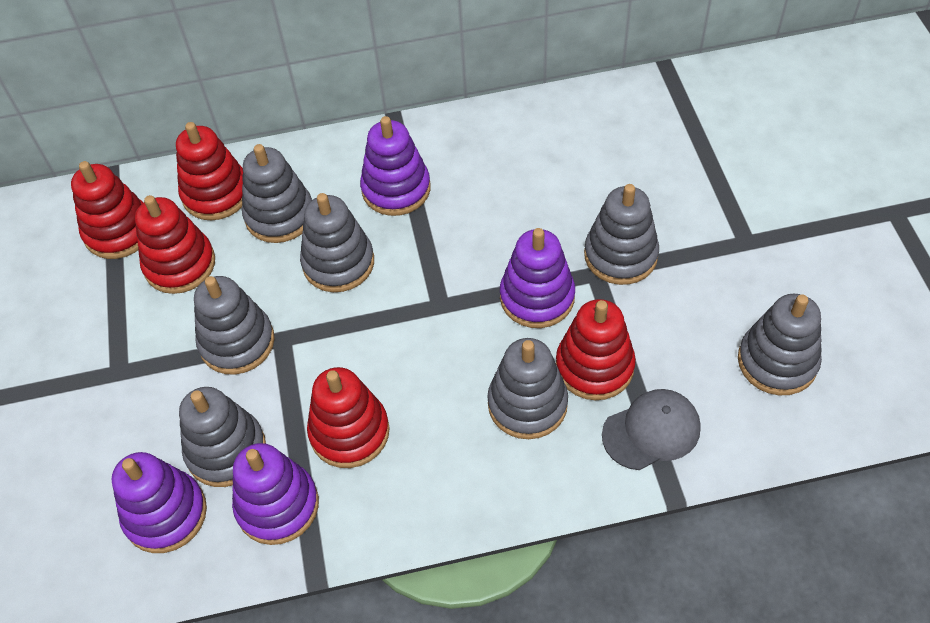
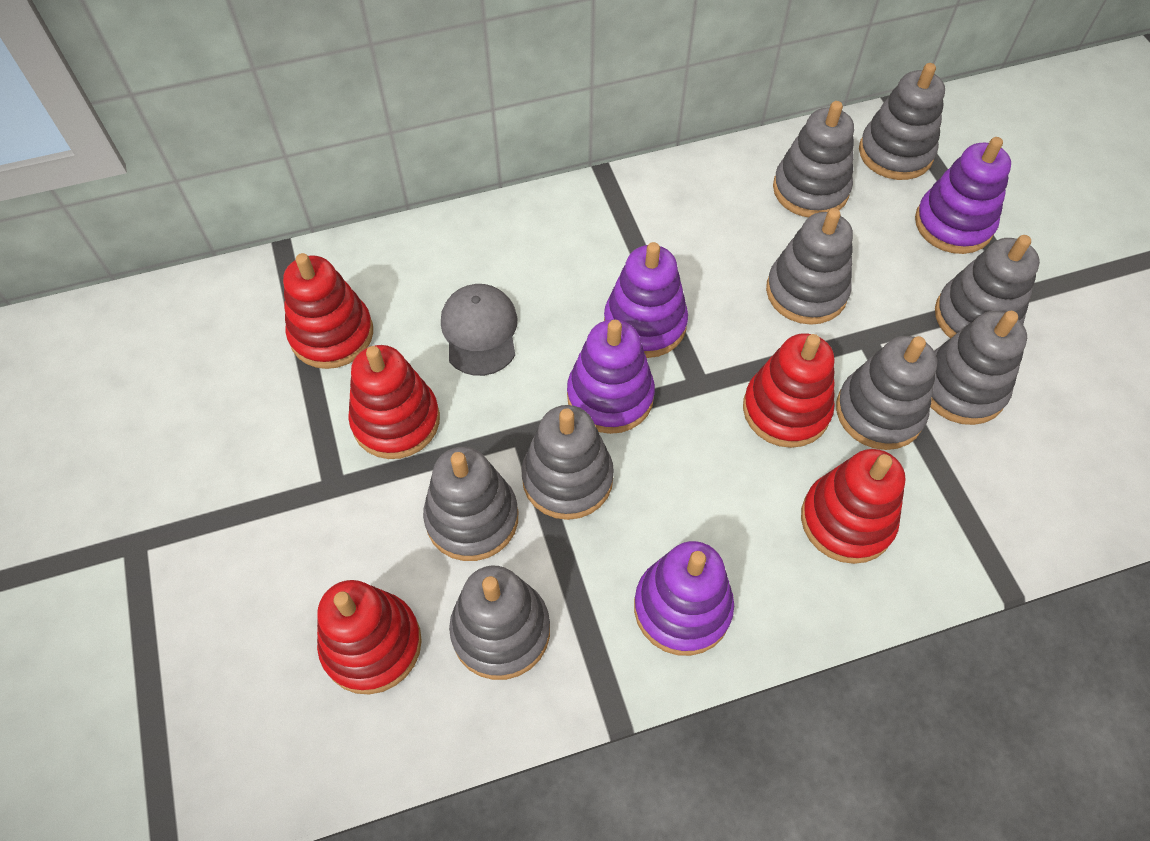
grey stacking toy: 7 -> 9

